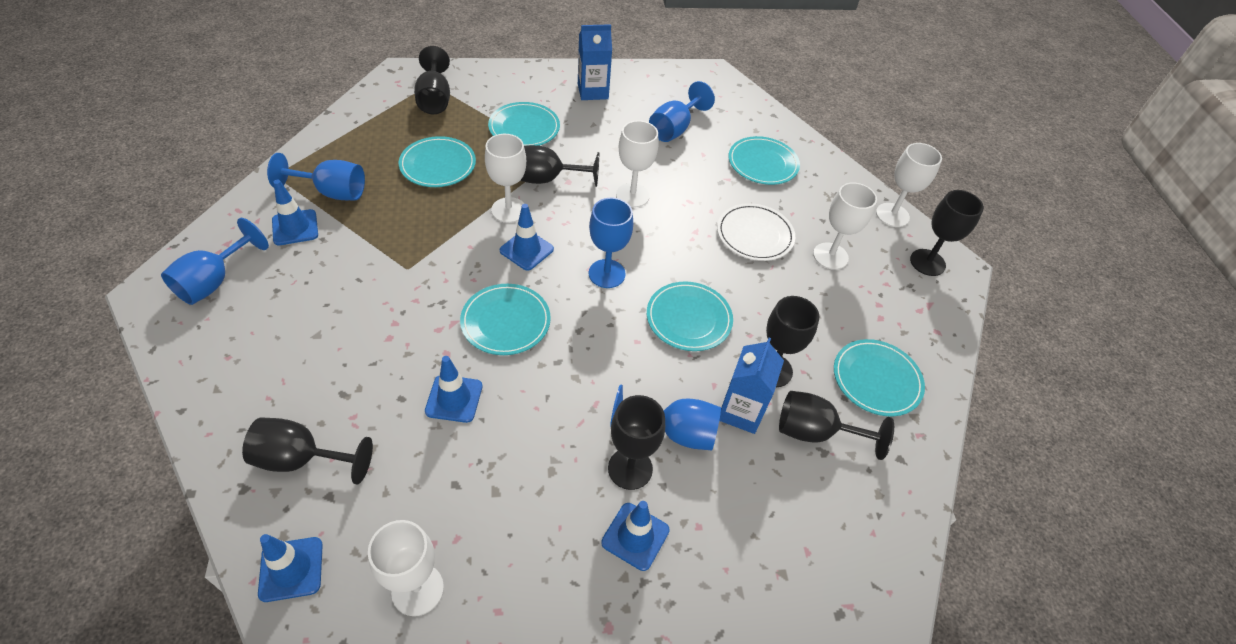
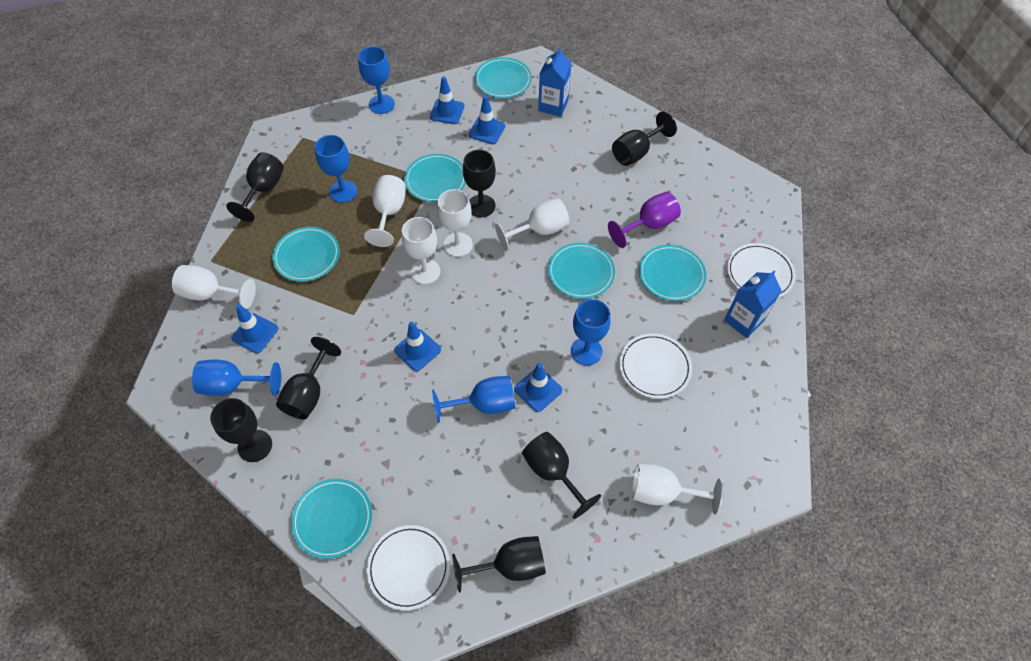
purple goblet: 0 -> 1
white goblet: 5 -> 6
white plate: 1 -> 3

